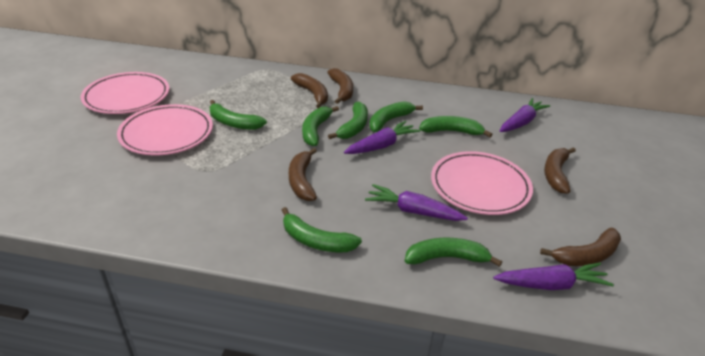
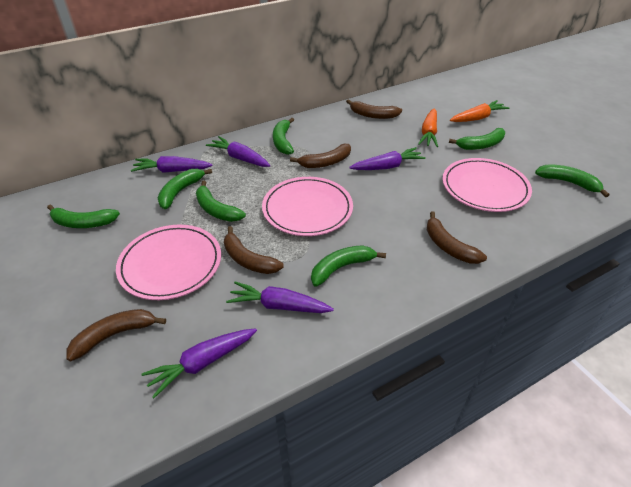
orange carrot: 0 -> 2
purple carrot: 4 -> 5

